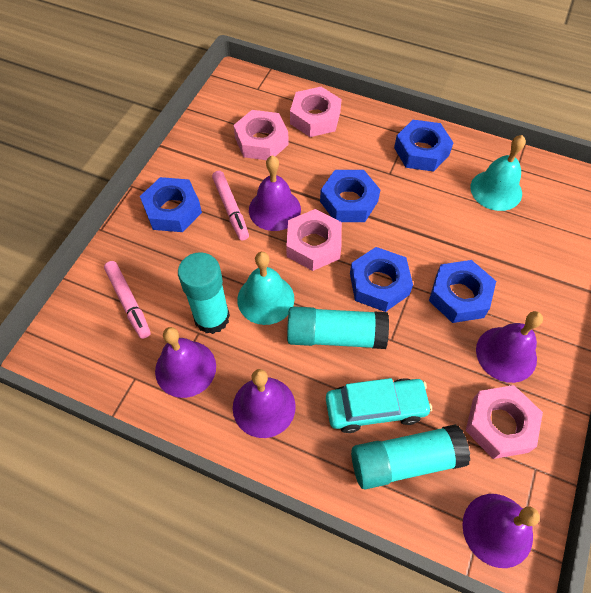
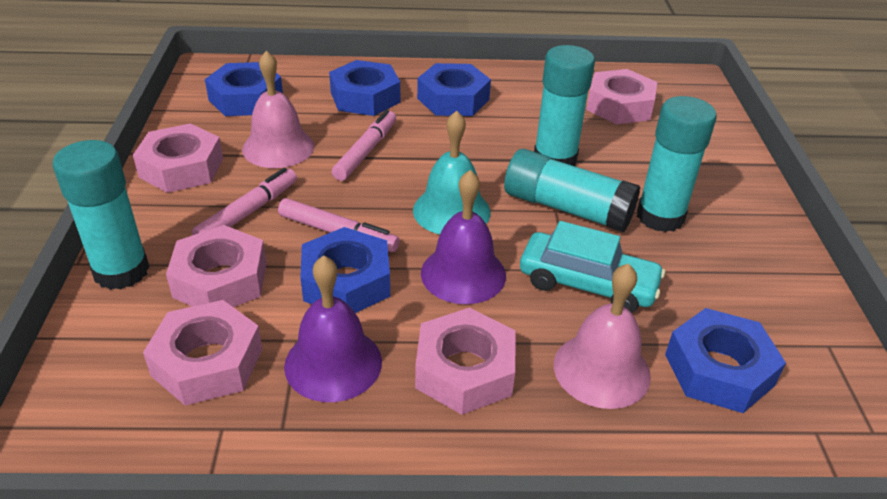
pink bell: 0 -> 2
pink marker: 2 -> 3
pink nut: 4 -> 5
purple bell: 5 -> 2
turquoise bell: 2 -> 1
turquoise glue stick: 3 -> 4

